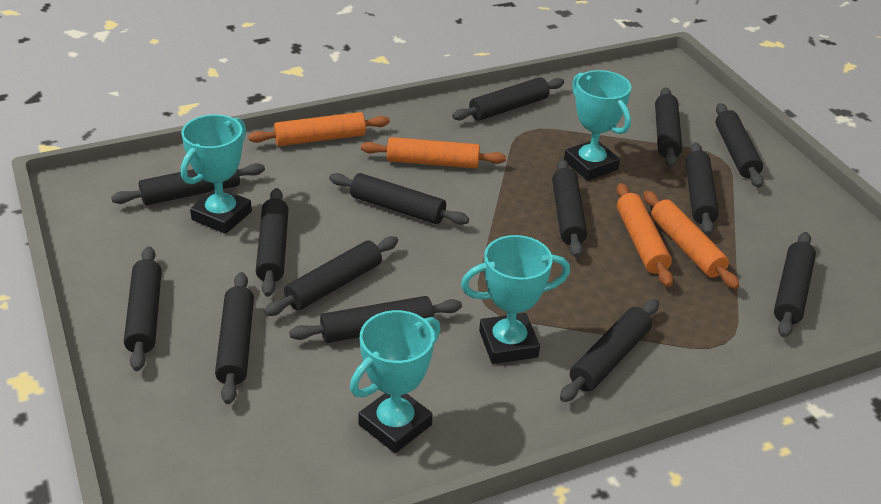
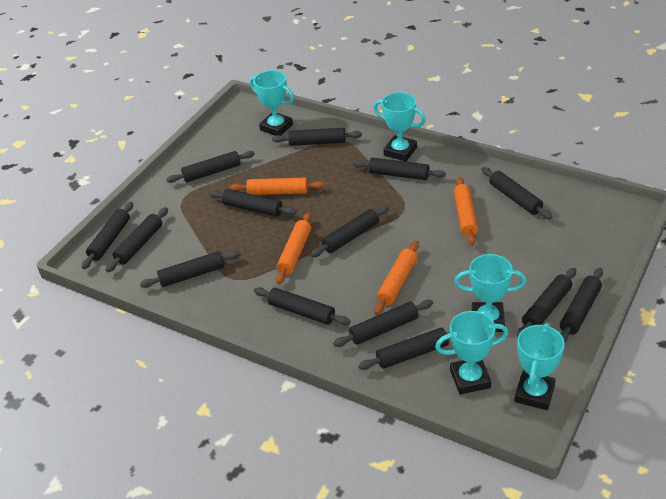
turquoise trophy: 4 -> 5

